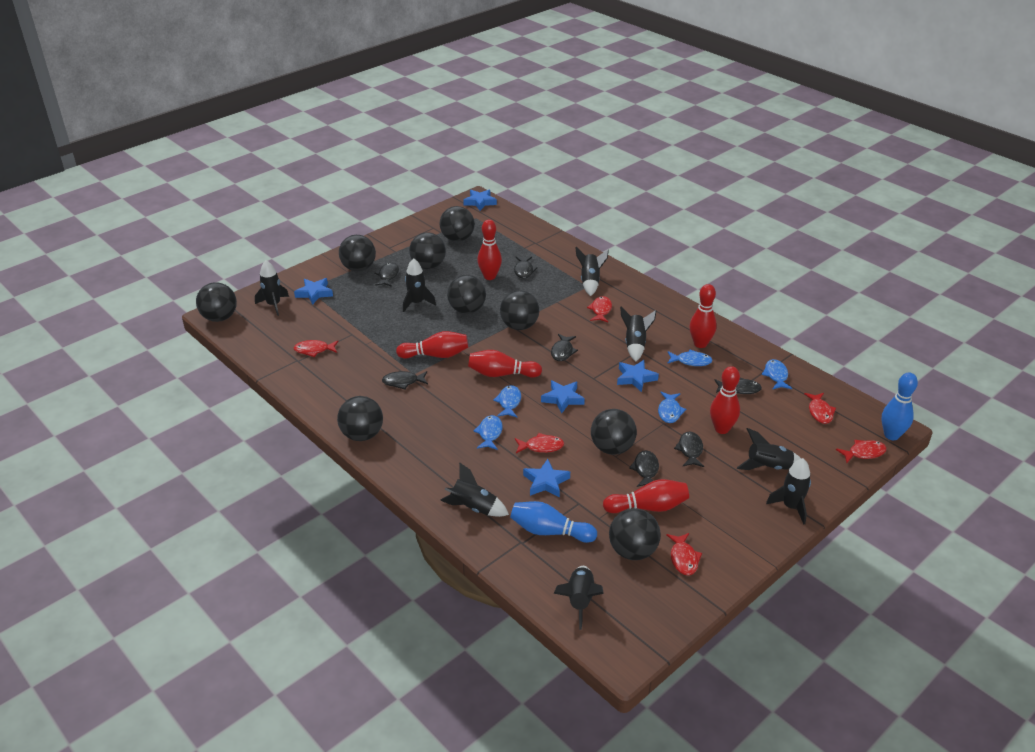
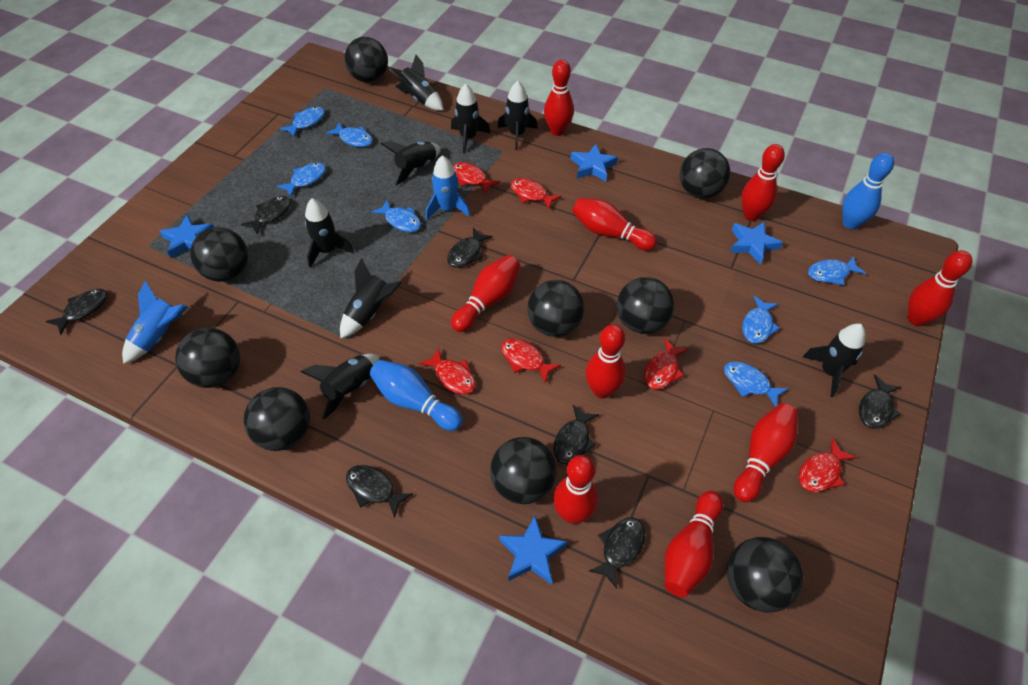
blue fish: 5 -> 7
blue rocket: 0 -> 2
blue star: 5 -> 4
red bowling pin: 6 -> 9

